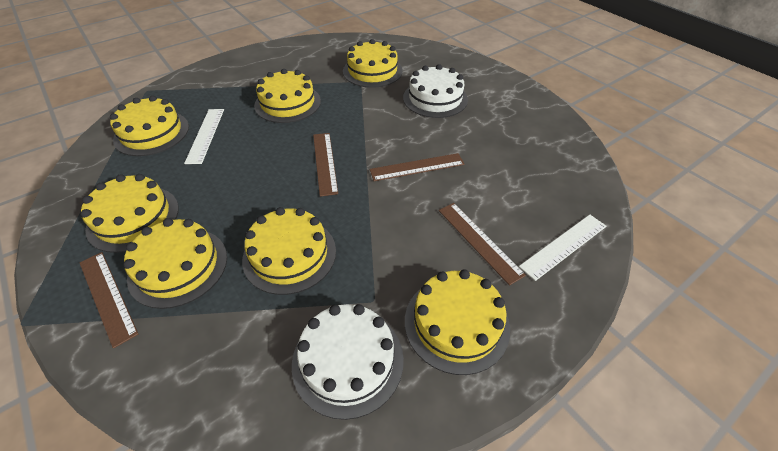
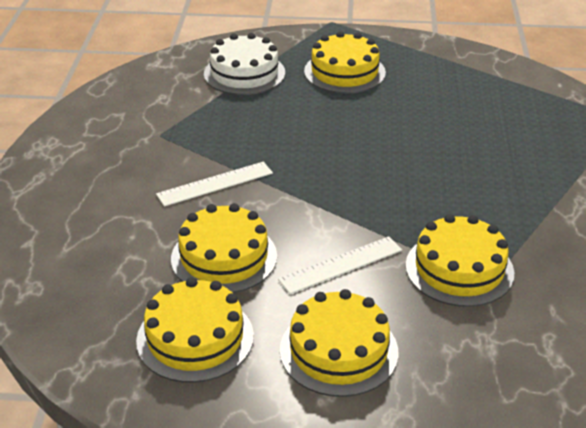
brown ruler: 4 -> 0
white cake: 2 -> 1
yellow cake: 7 -> 5

